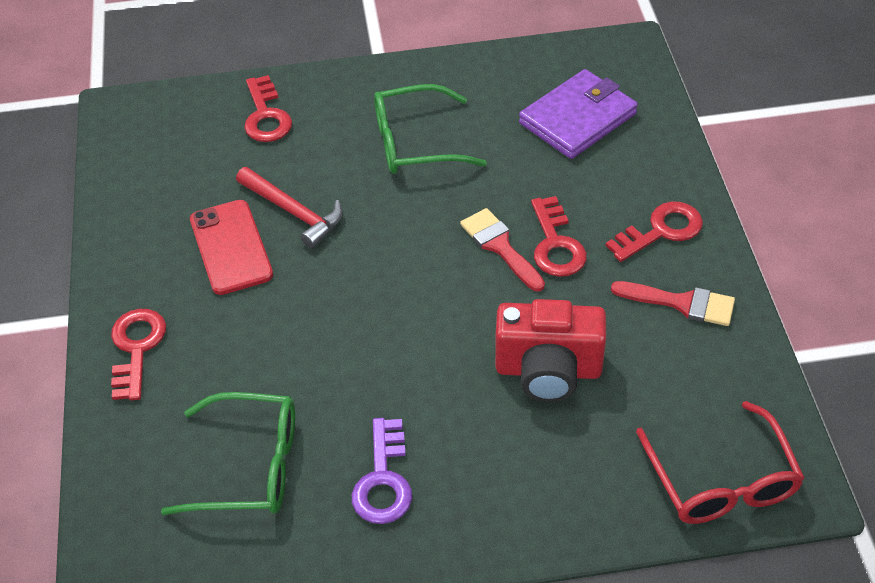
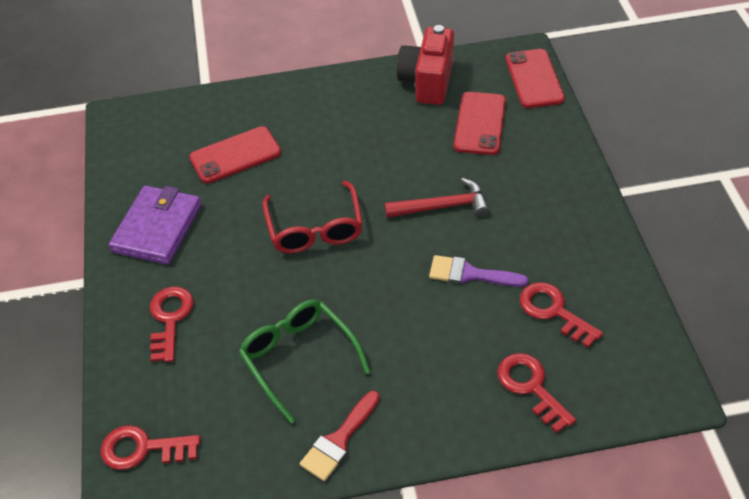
green glasses: 2 -> 1
purple brush: 0 -> 1
purple key: 1 -> 0
red brush: 2 -> 1
red phone: 1 -> 3

